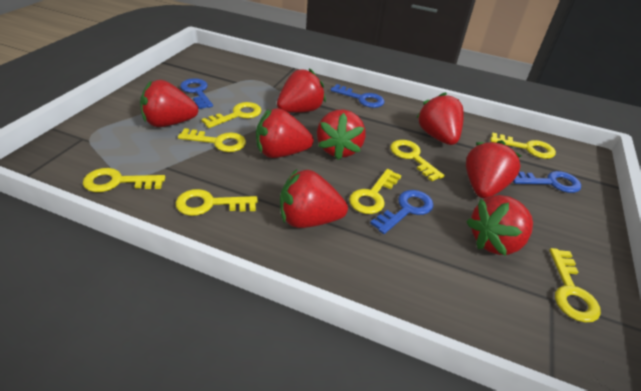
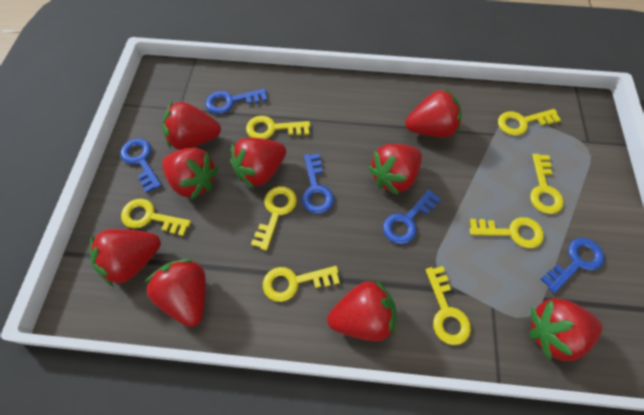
blue key: 4 -> 5
red strawberry: 8 -> 9

